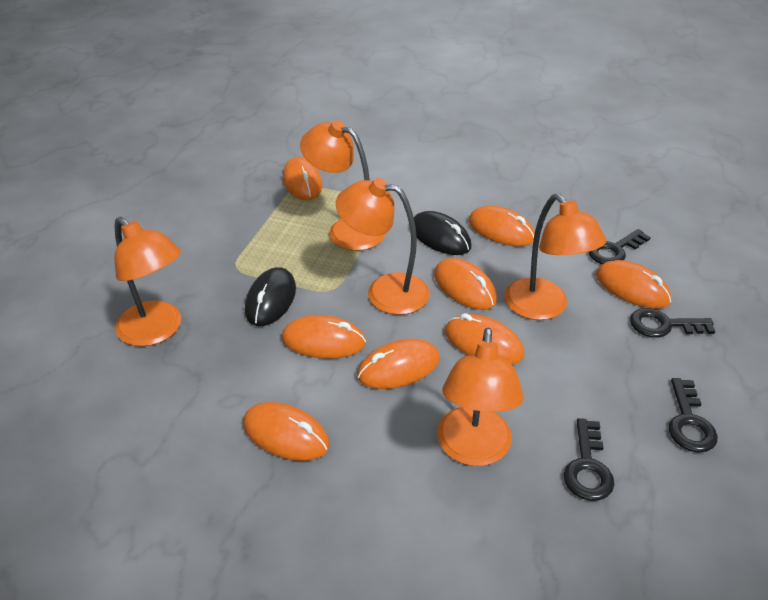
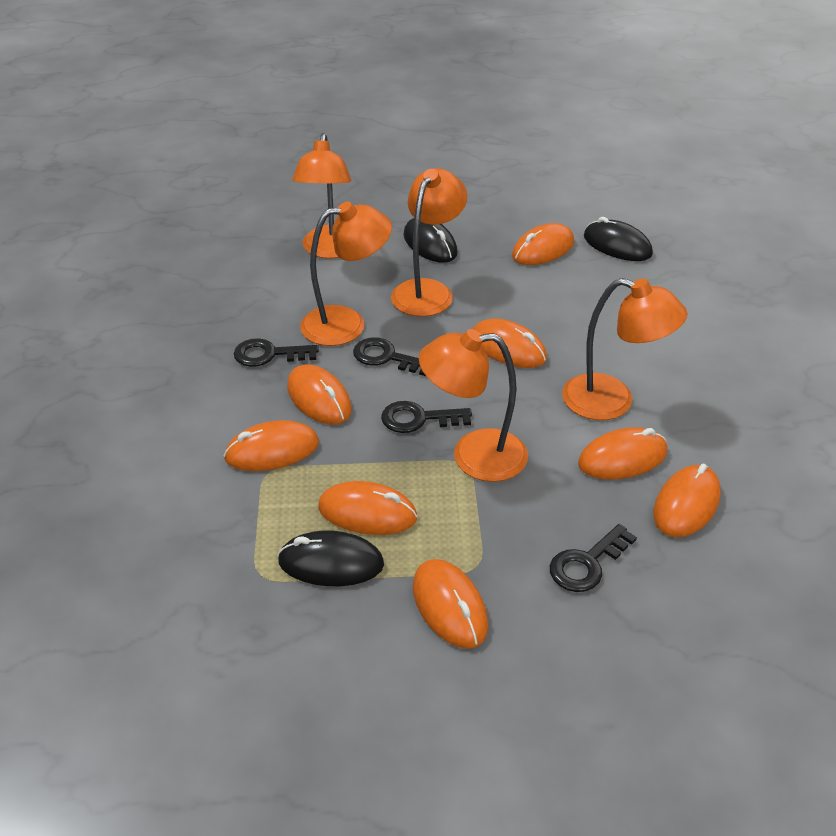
black mouse: 2 -> 3

